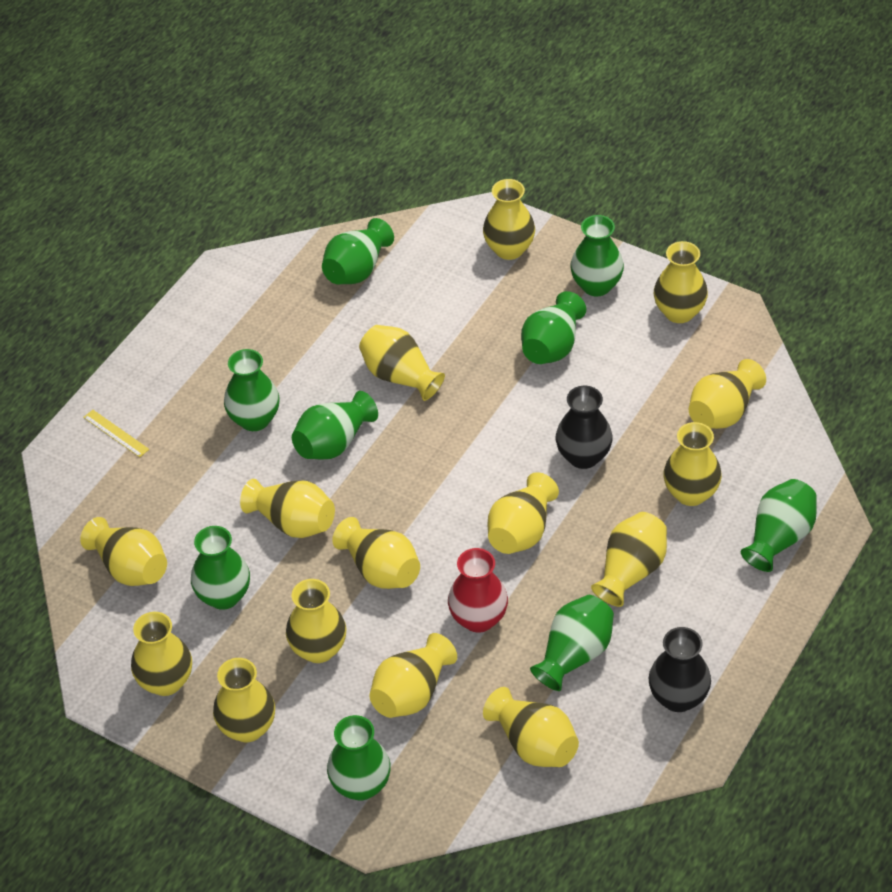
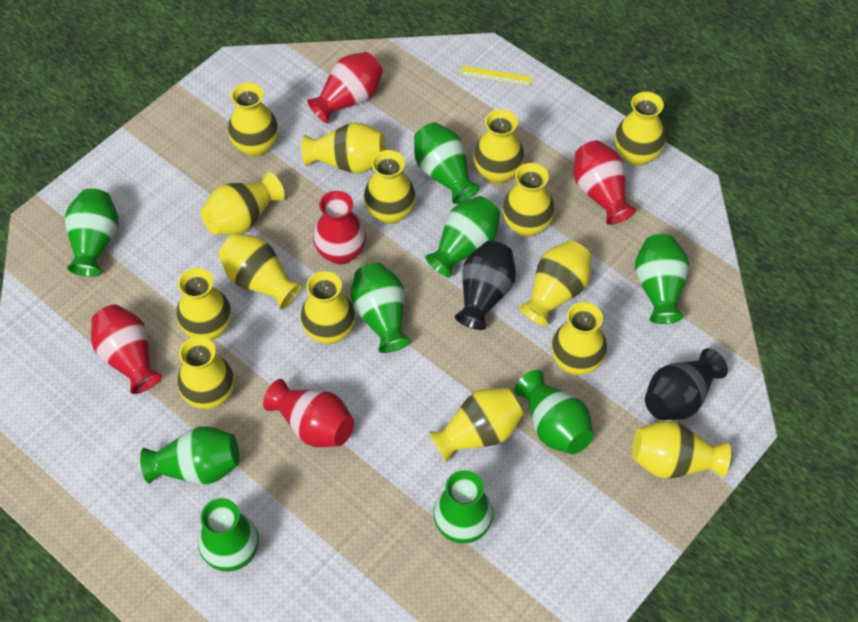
red vase: 1 -> 5

